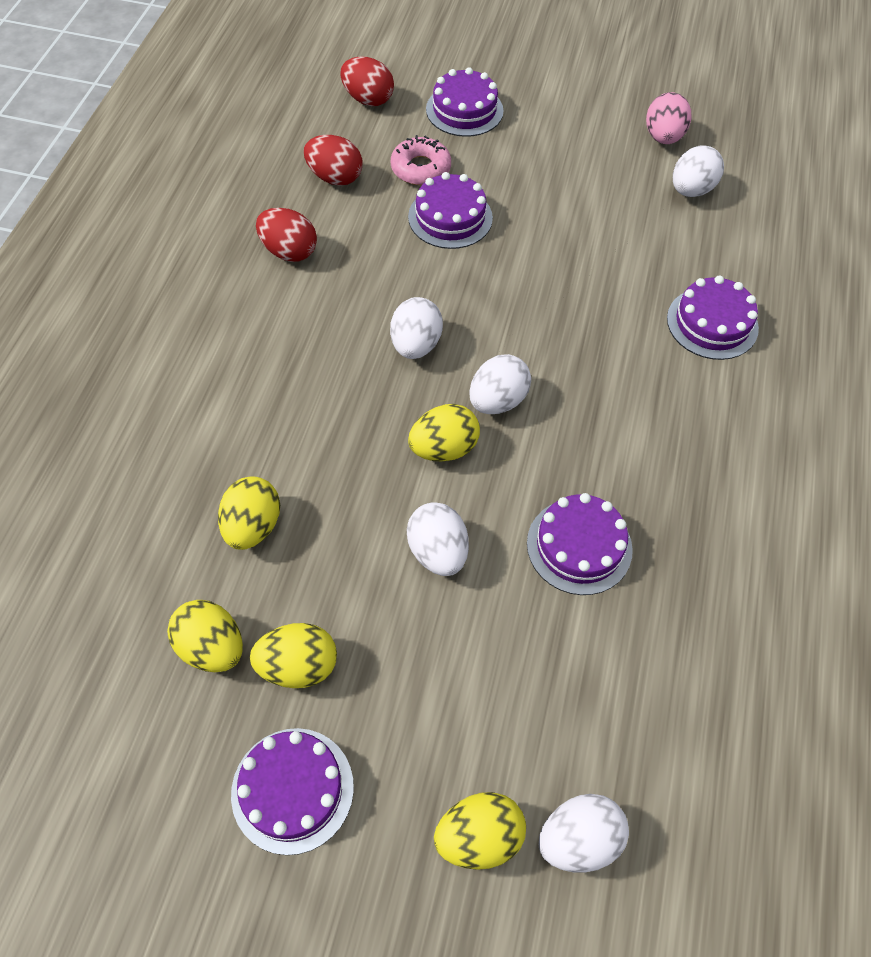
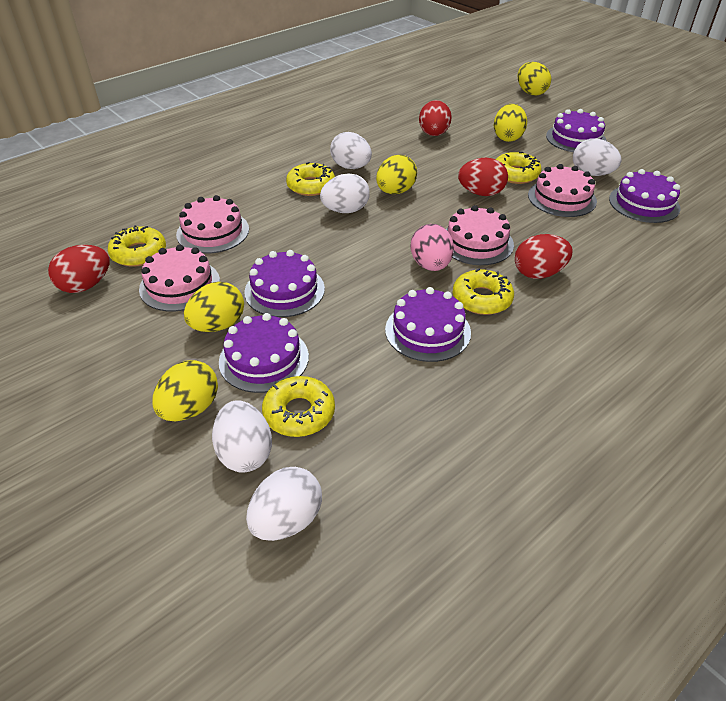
pink cake: 0 -> 4
pink donut: 1 -> 0
red egg: 3 -> 4
yellow donut: 0 -> 5

